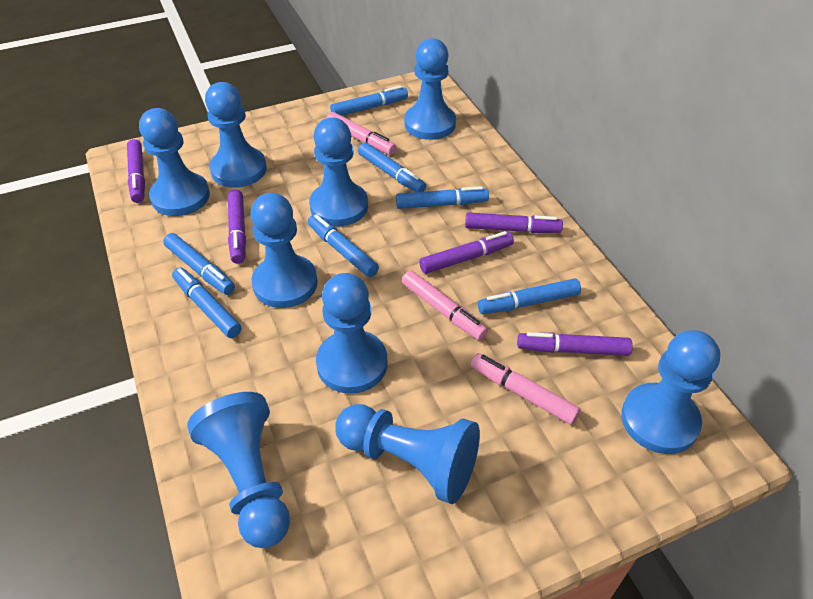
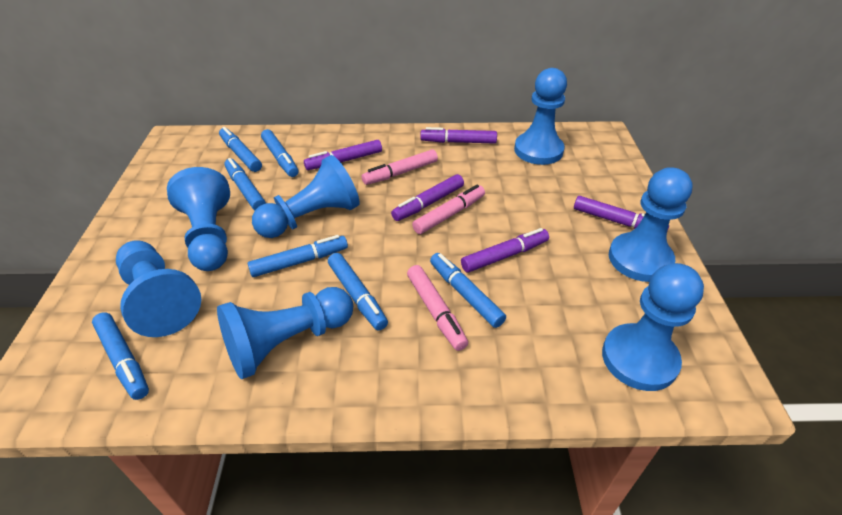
blue pawn: 9 -> 7

